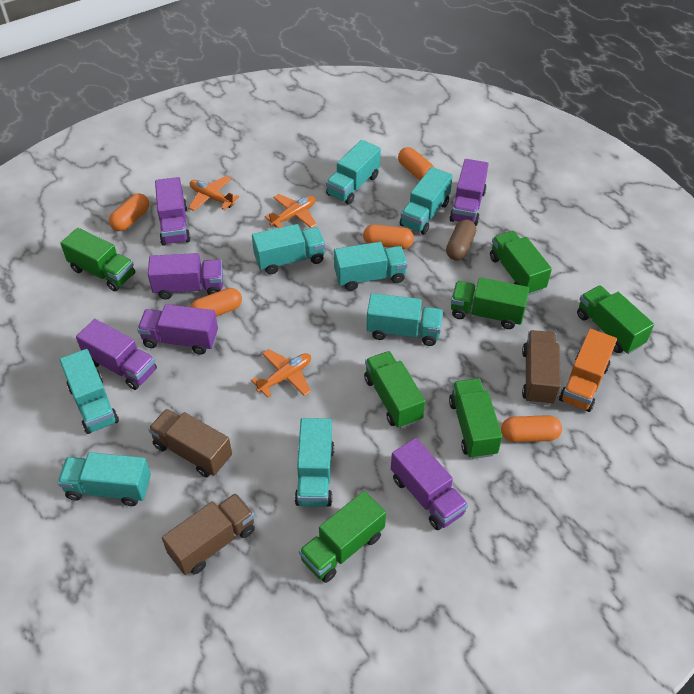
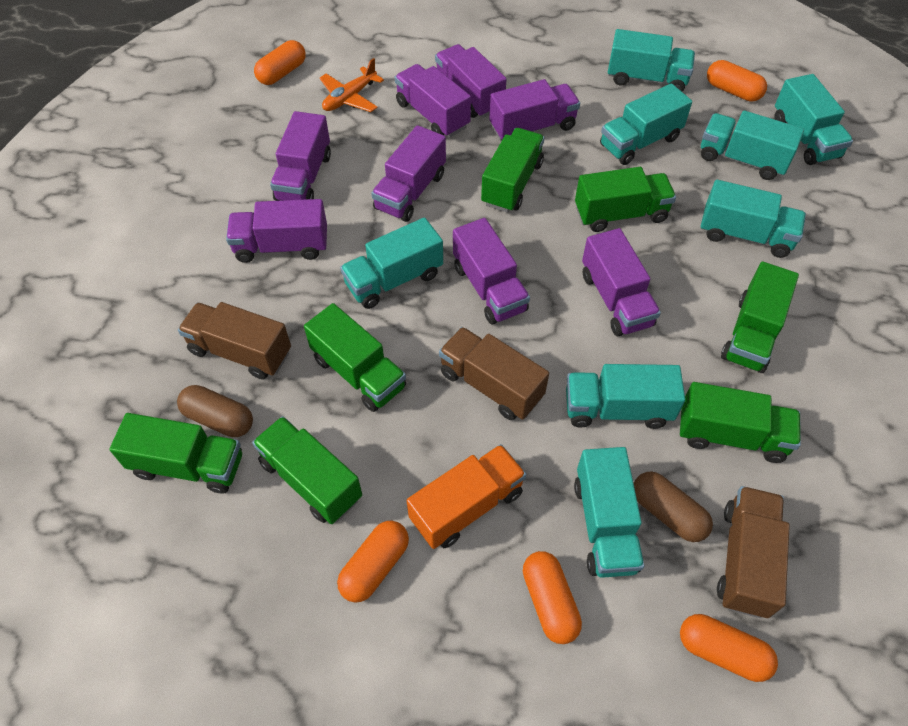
brown capsule: 1 -> 2
orange plane: 3 -> 1
purple truck: 6 -> 8

